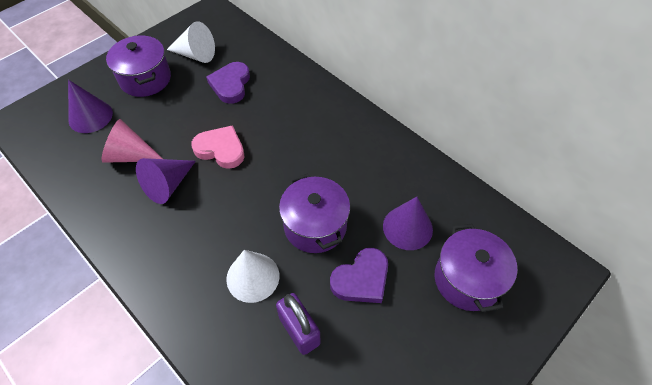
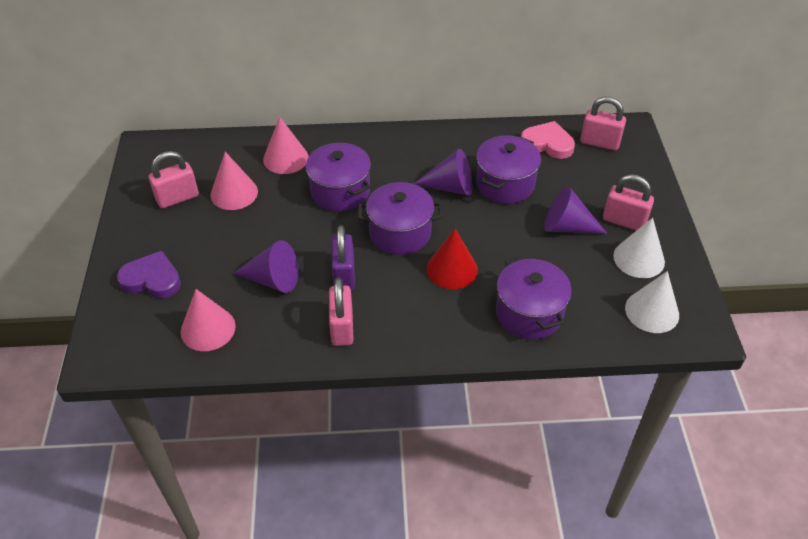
pink cone: 1 -> 3
pink padlock: 0 -> 4
purple heart: 2 -> 1
purple pot: 3 -> 4
red cone: 0 -> 1

